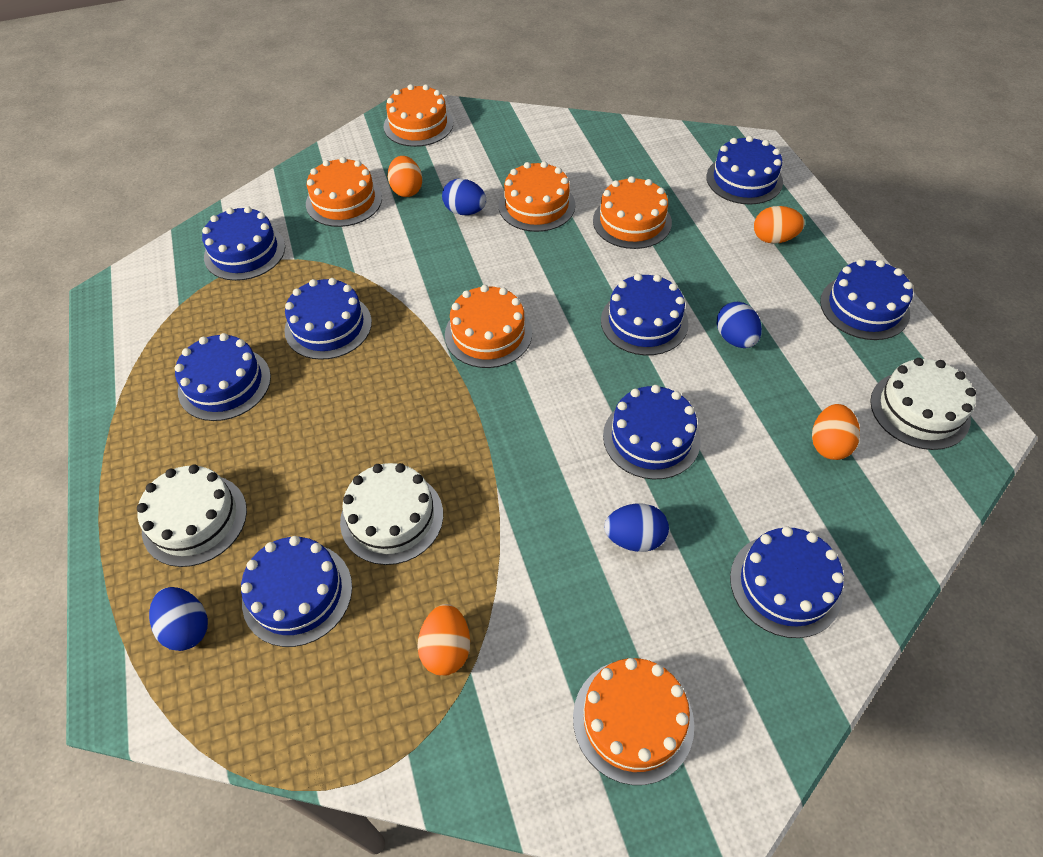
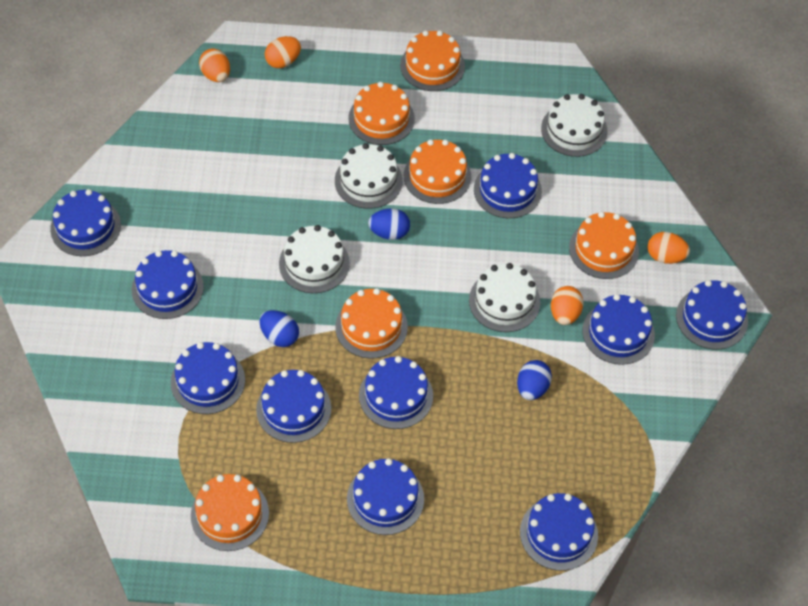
blue cake: 9 -> 10
blue egg: 4 -> 3
white cake: 3 -> 4

